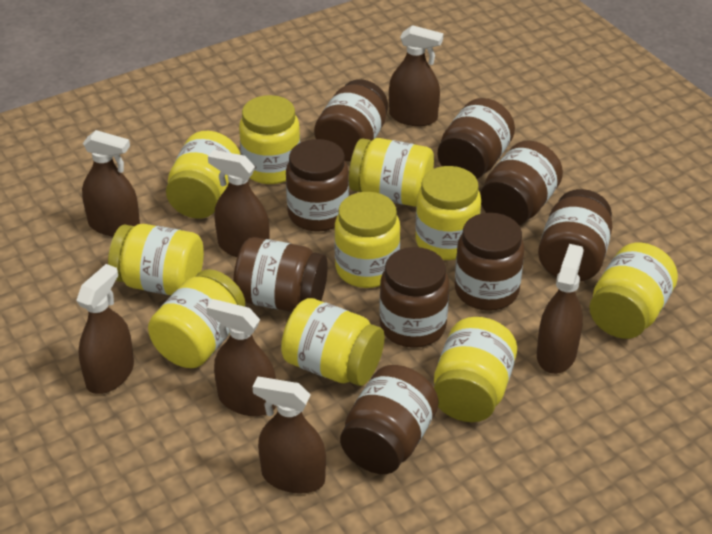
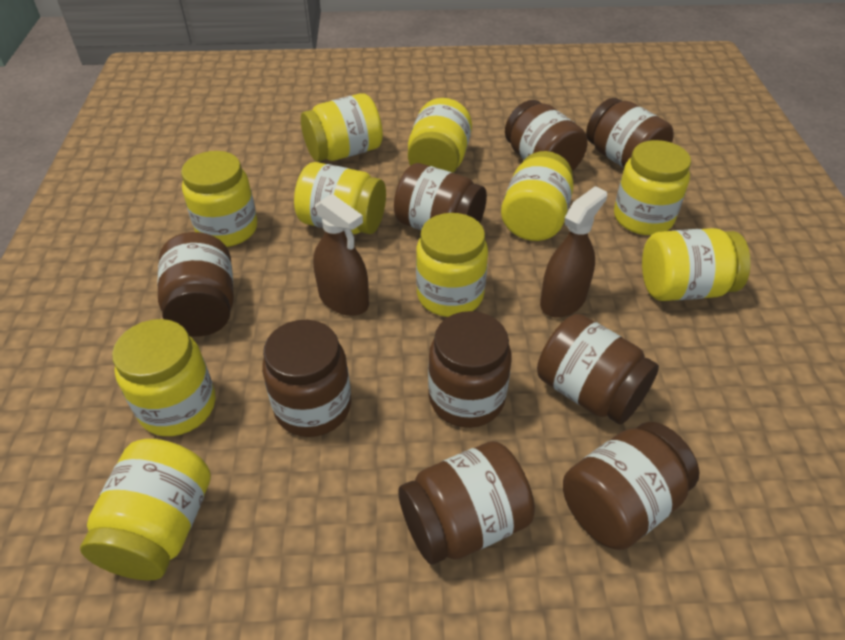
brown spray bottle: 7 -> 2

